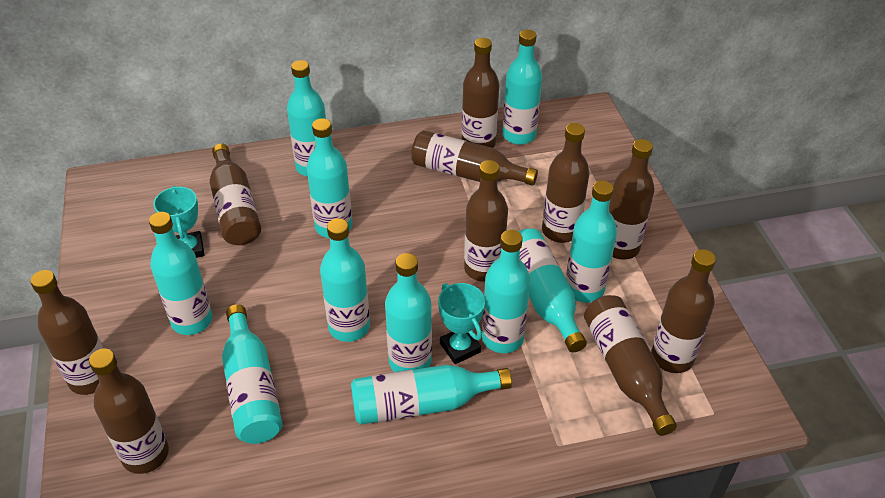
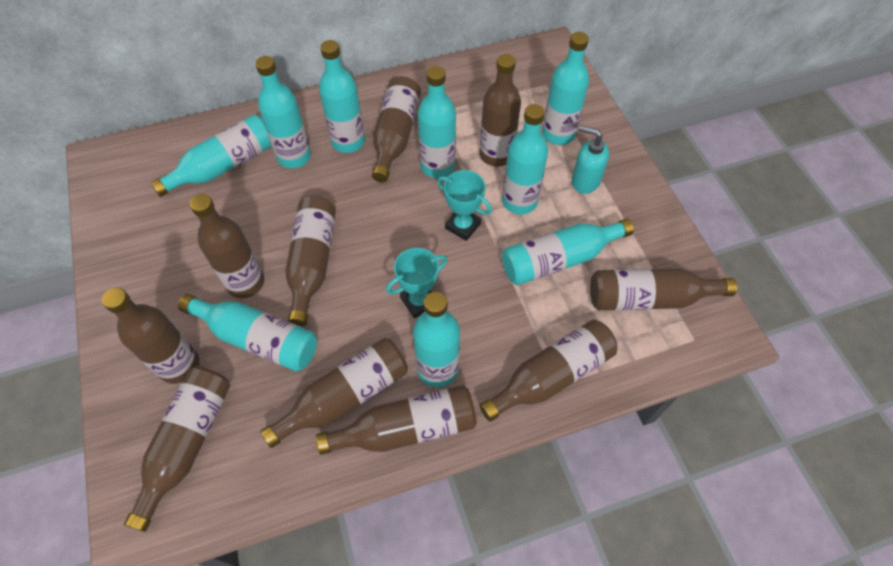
turquoise bottle: 11 -> 9
turquoise soap dispenser: 0 -> 1

